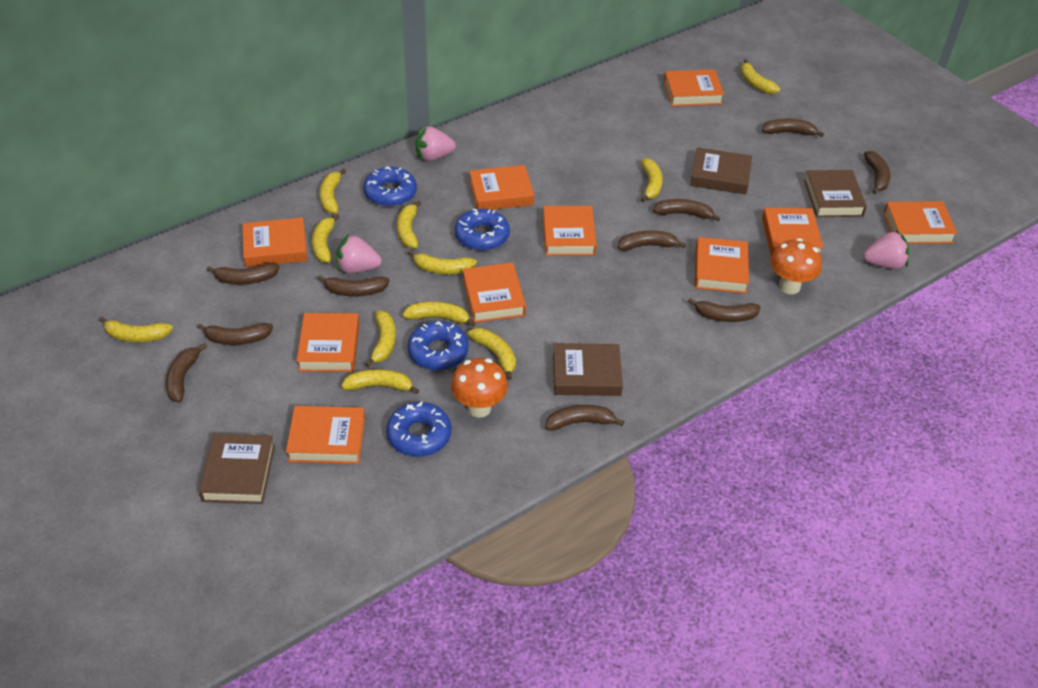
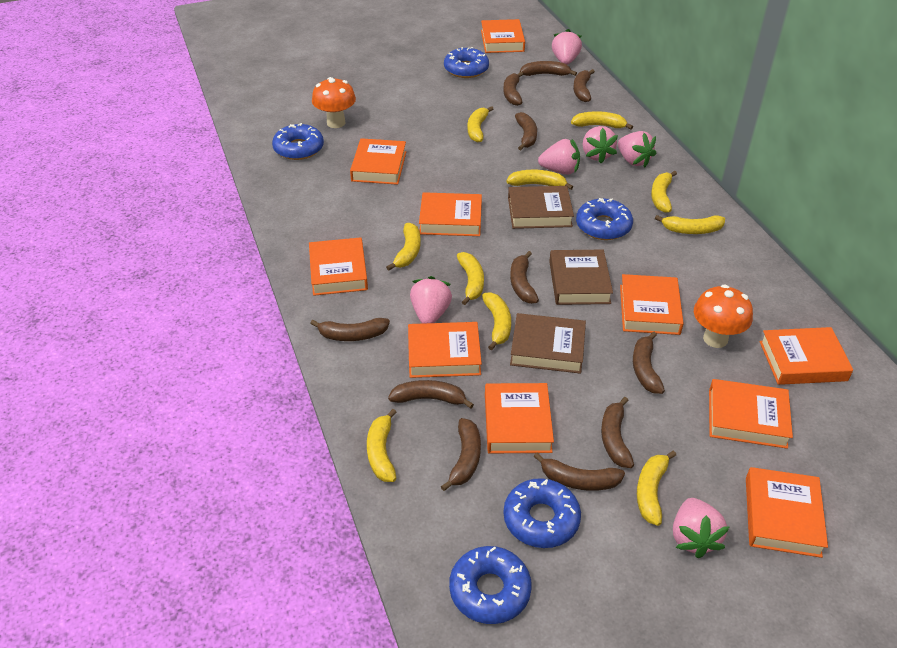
blue donut: 4 -> 5
brown banana: 10 -> 11
brown book: 4 -> 3
pink strawberry: 3 -> 6
yellow banana: 11 -> 10

